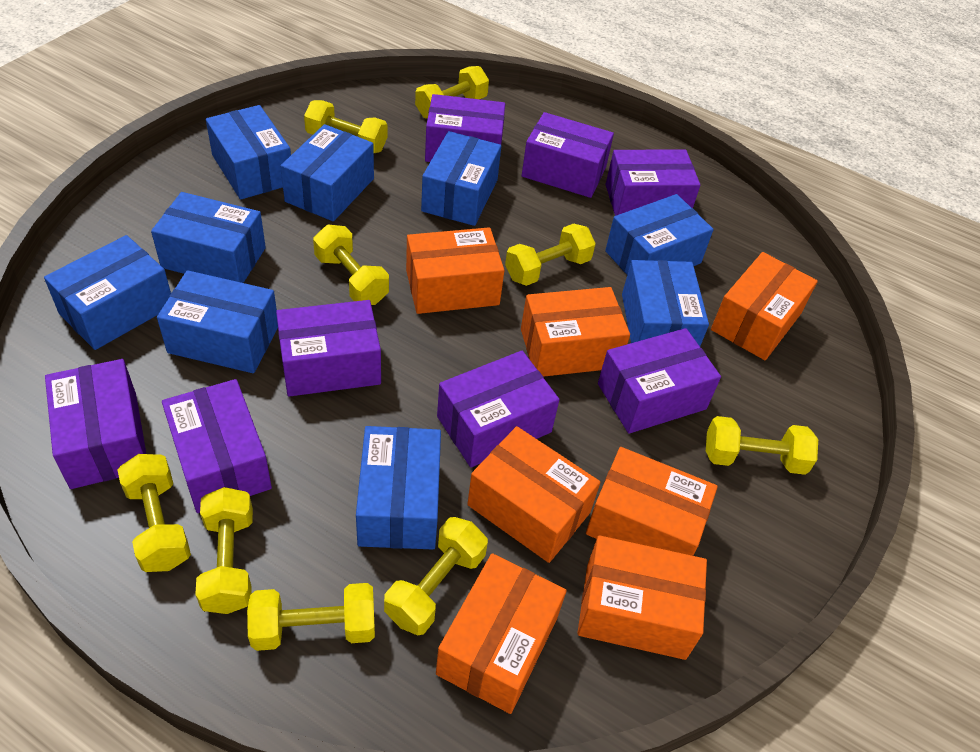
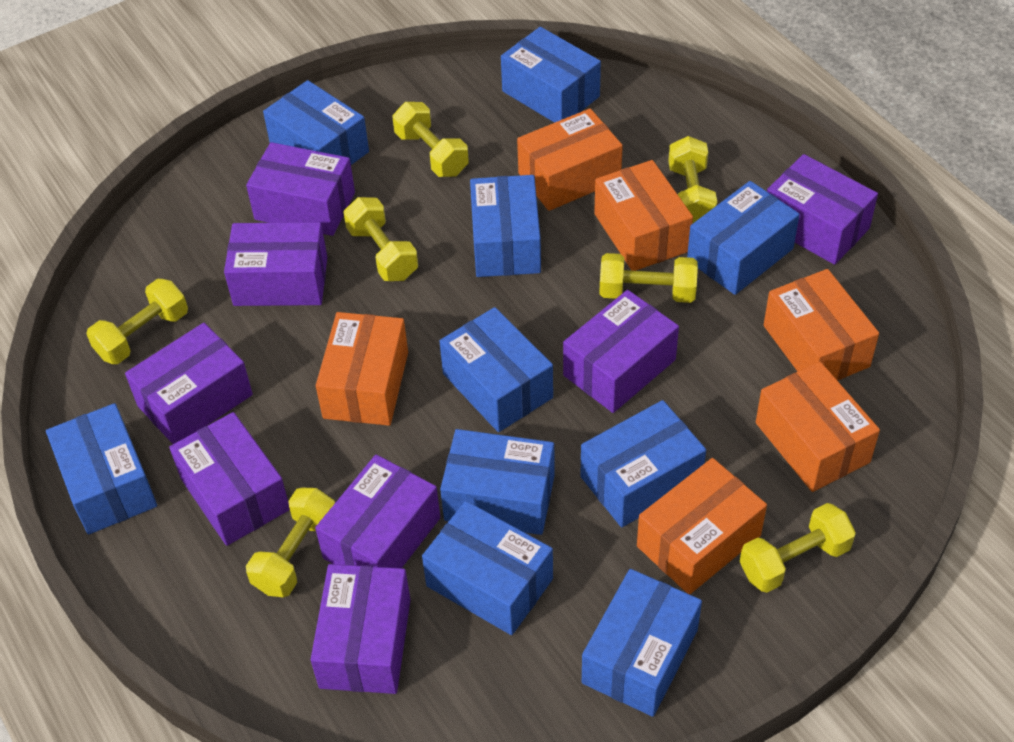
blue box: 9 -> 10
orange box: 7 -> 6
yellow dumbbell: 9 -> 7

